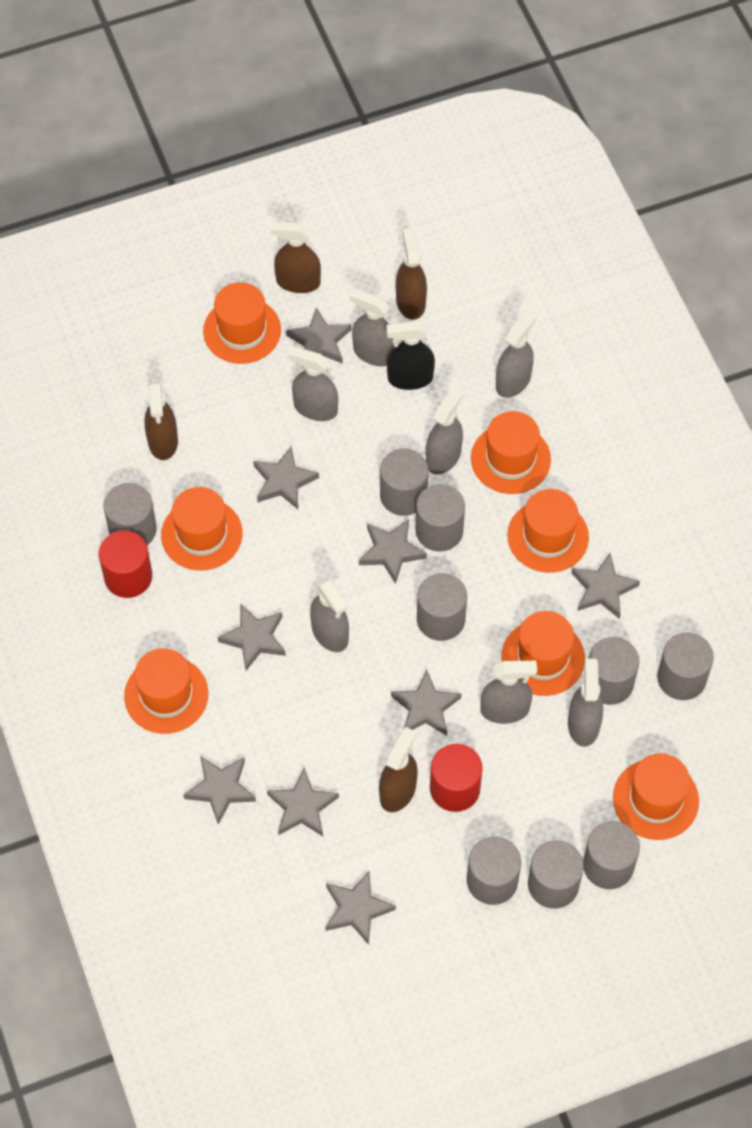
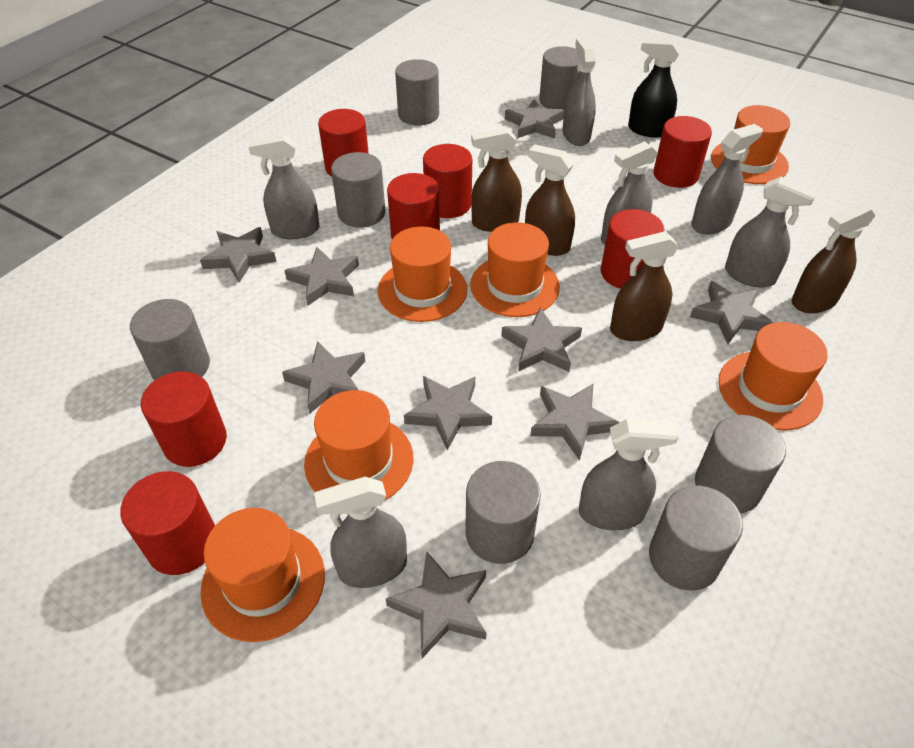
grey cylinder: 9 -> 7
orange hat: 7 -> 6
red cylinder: 2 -> 7

